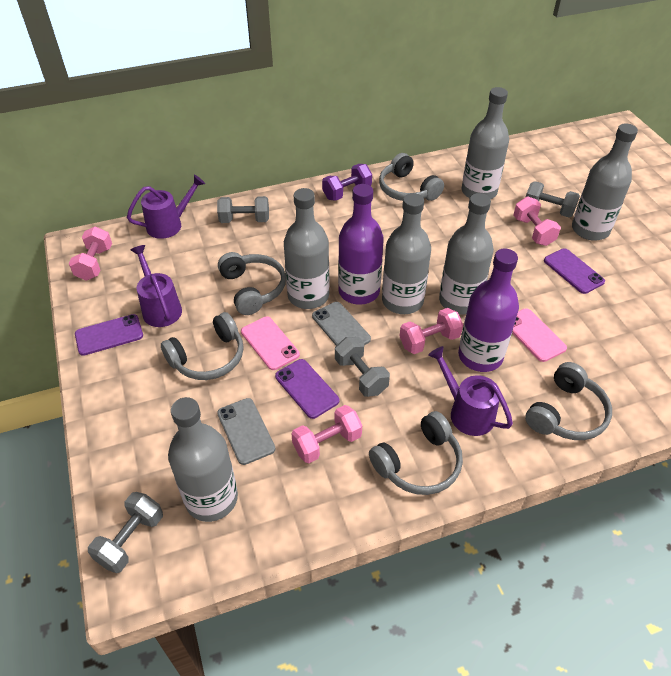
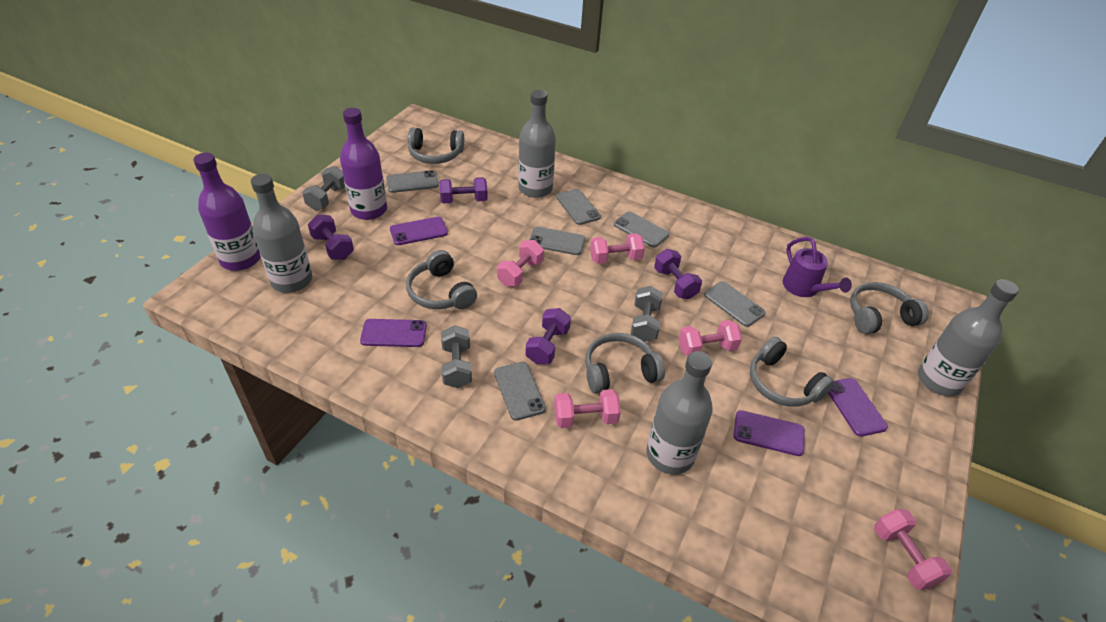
grey bottle: 6 -> 4
grey dumbbell: 4 -> 3
grey phone: 2 -> 6
pink dumbbell: 4 -> 5
pink phone: 2 -> 0
purple dumbbell: 1 -> 4
purple phone: 3 -> 4
purple watering can: 3 -> 1

